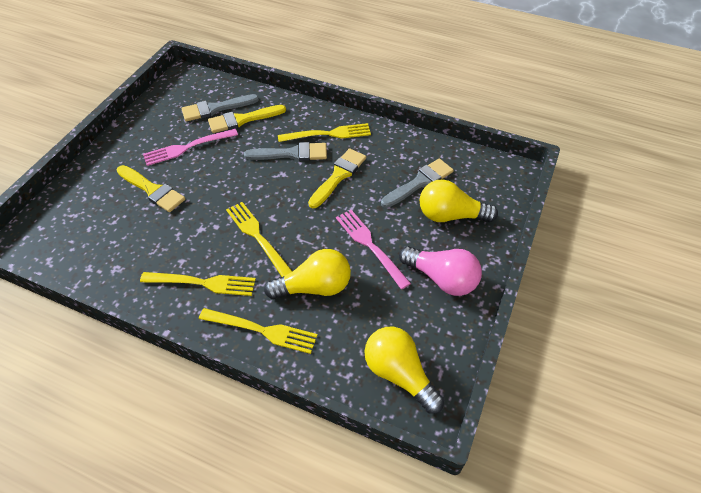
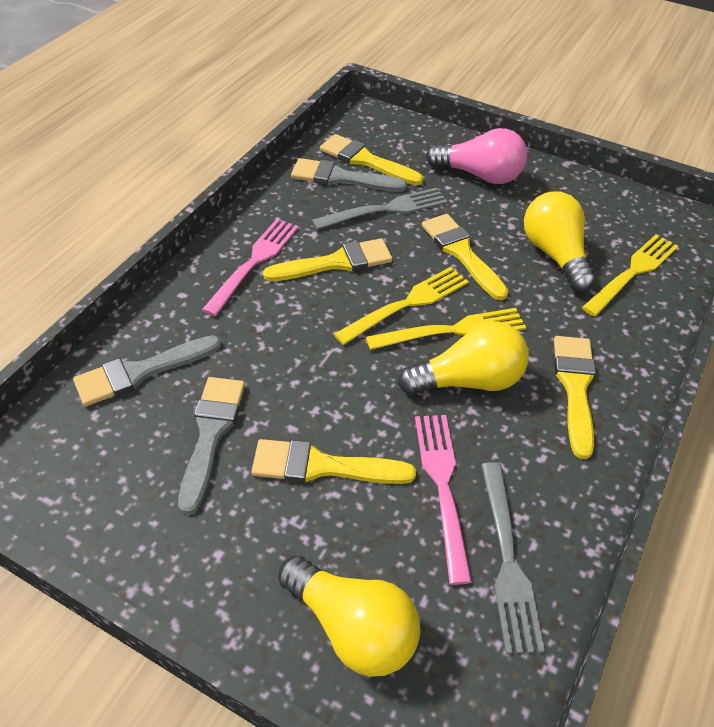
grey fork: 0 -> 2
yellow brush: 3 -> 5
yellow fork: 4 -> 3

